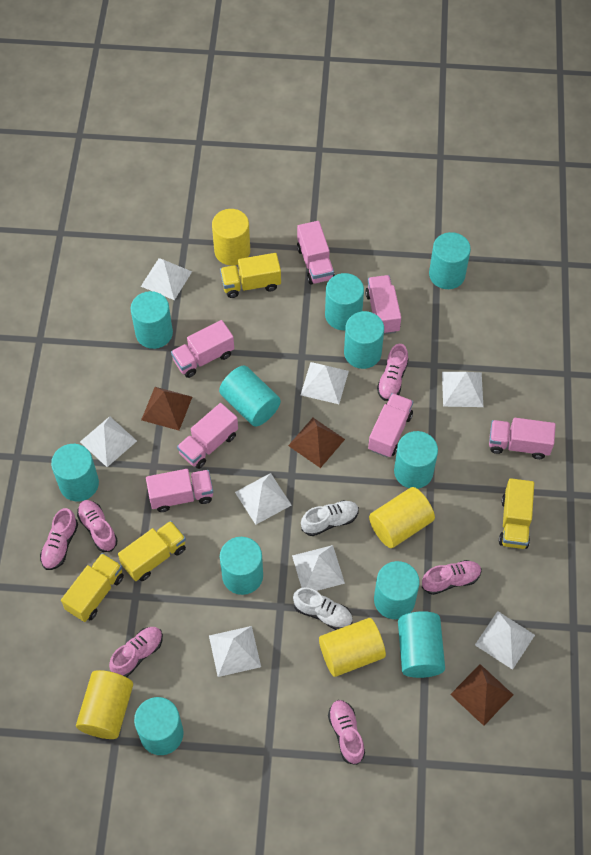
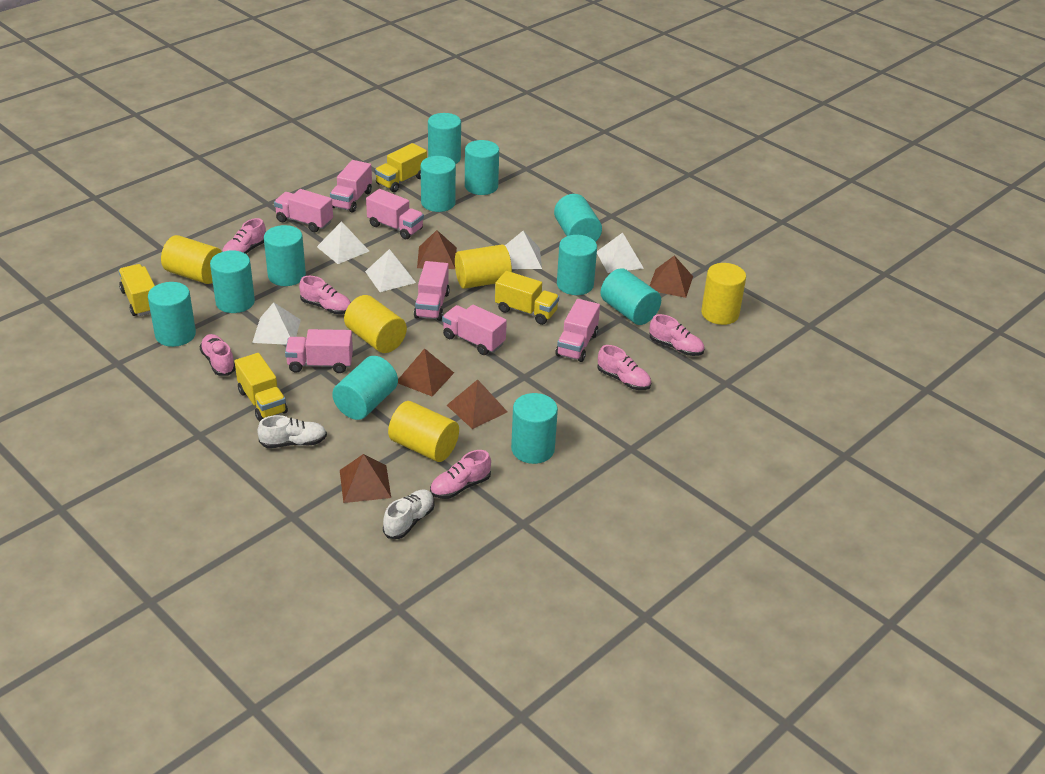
brown pyramid: 3 -> 5
white pyramid: 8 -> 5
yellow cylinder: 4 -> 5

